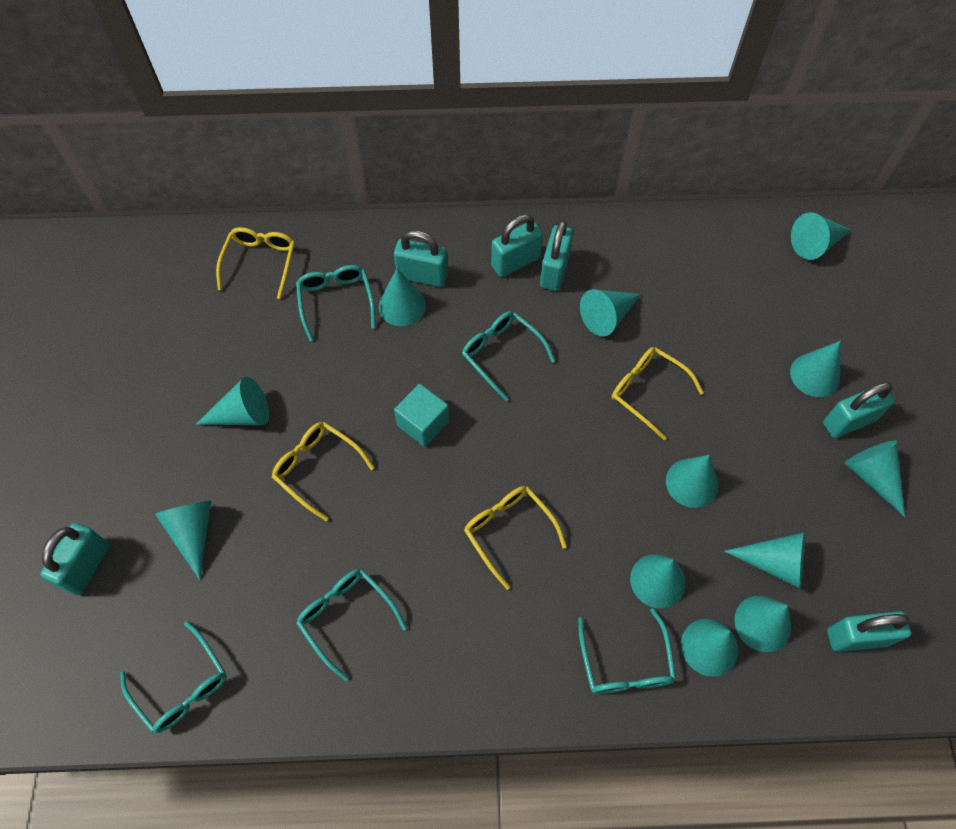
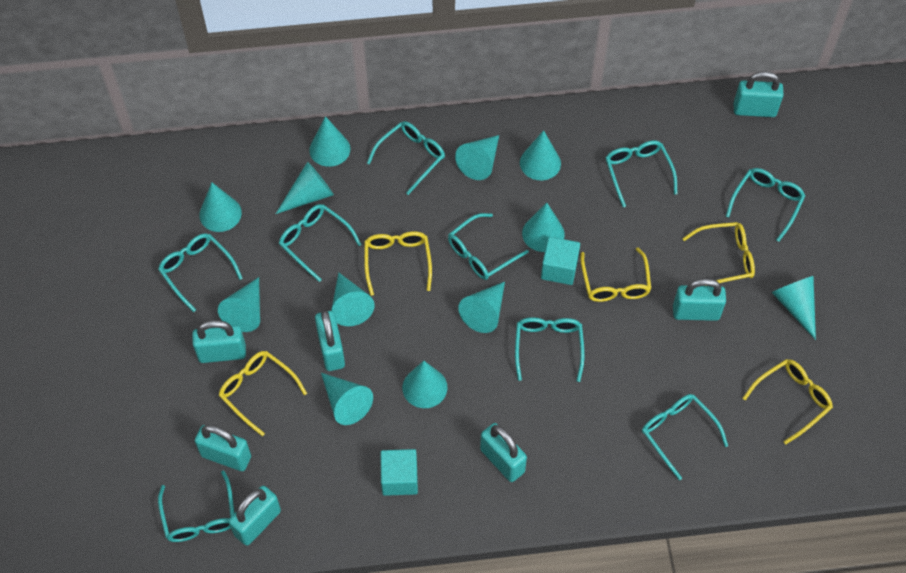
turquoise cube: 1 -> 2
turquoise glasses: 5 -> 9
turquoise padlock: 6 -> 7
yellow glasses: 4 -> 5

